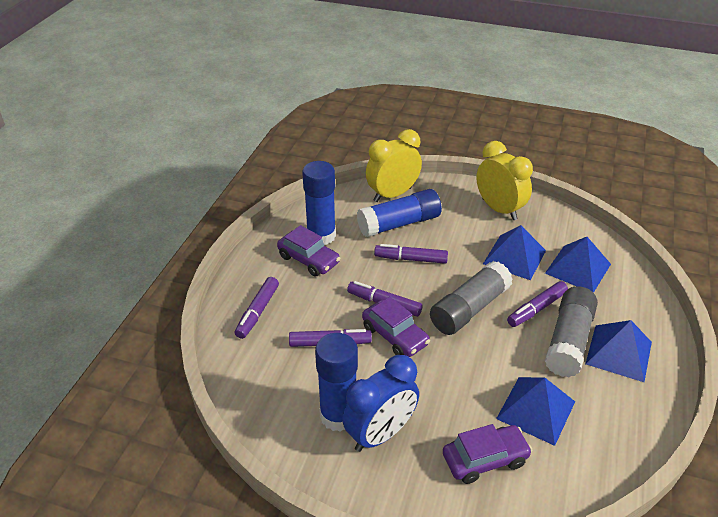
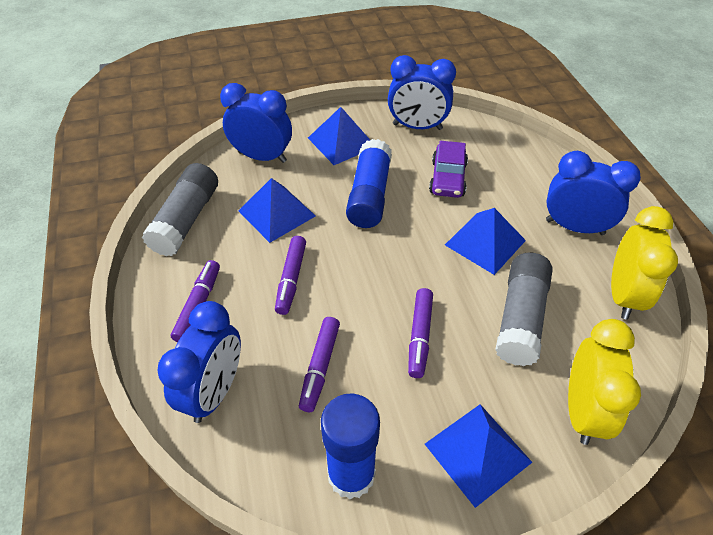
blue clock: 1 -> 4
blue glue stick: 3 -> 2
purple car: 3 -> 1
purple marker: 5 -> 4

